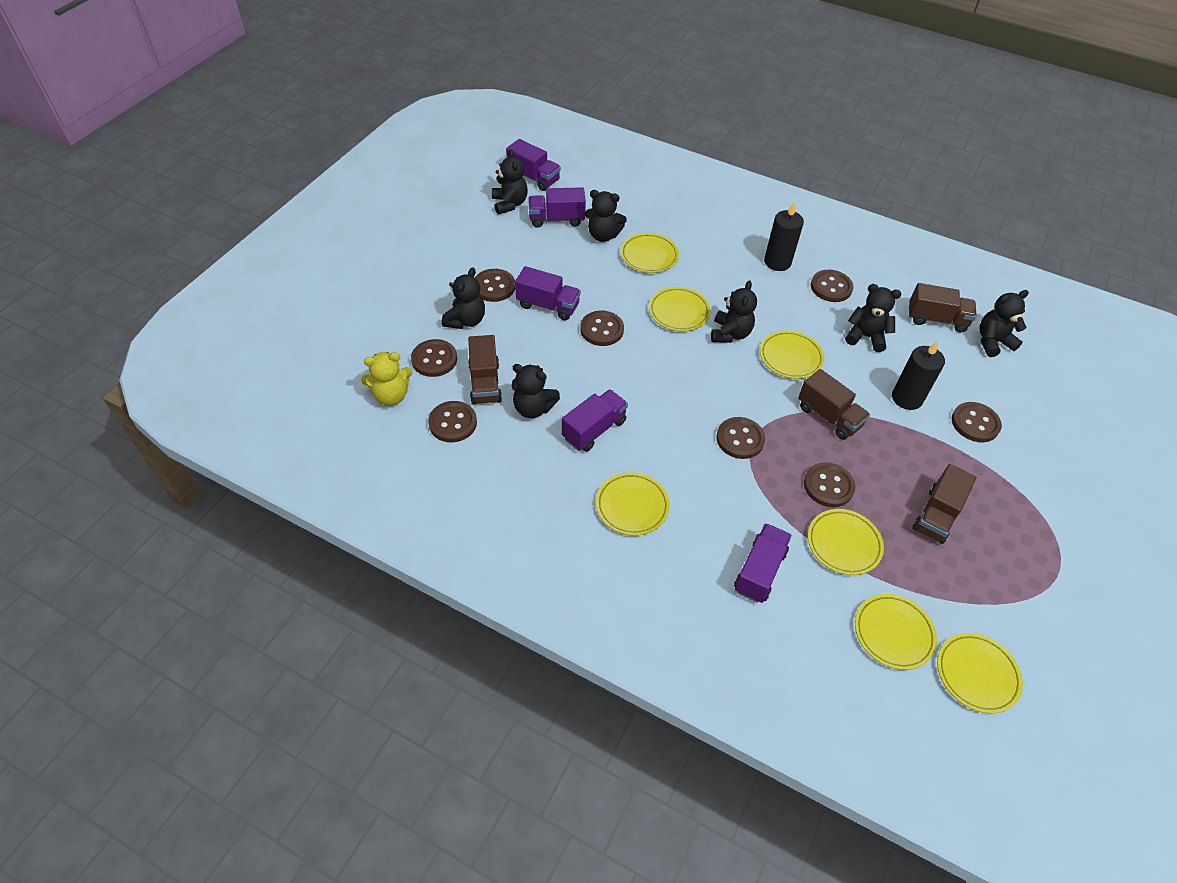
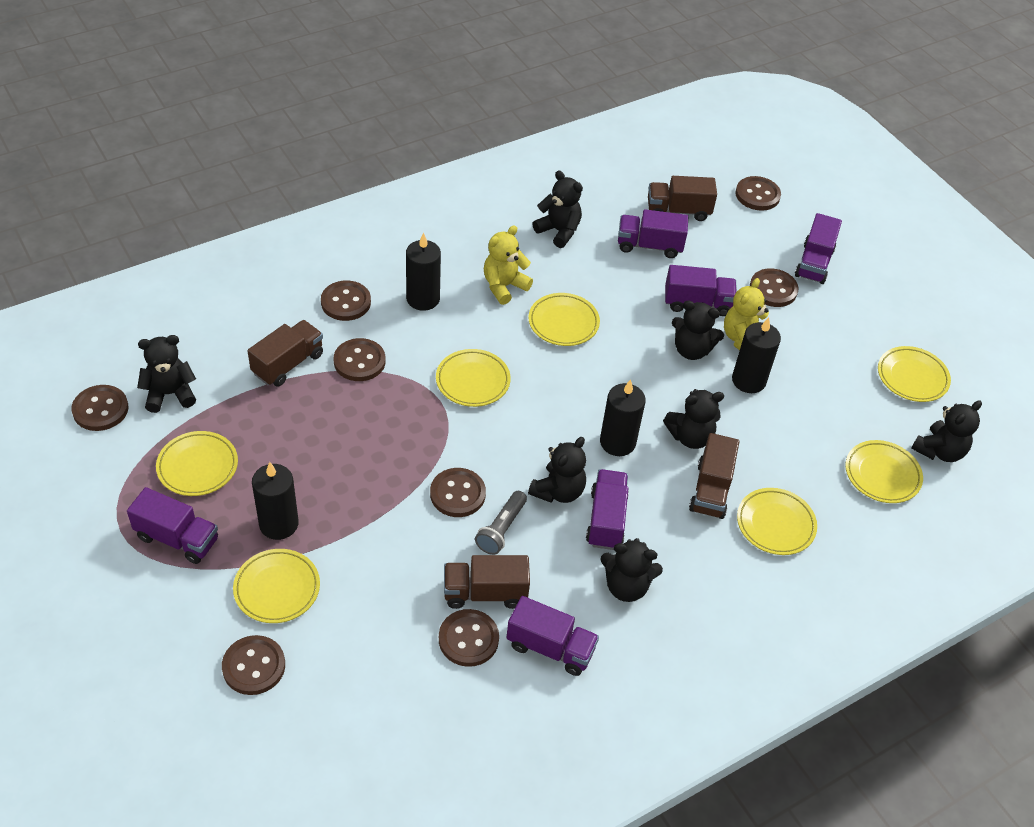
black candle: 2 -> 4
grey flashlight: 0 -> 1
purple truck: 5 -> 6
yellow teddy bear: 1 -> 2

